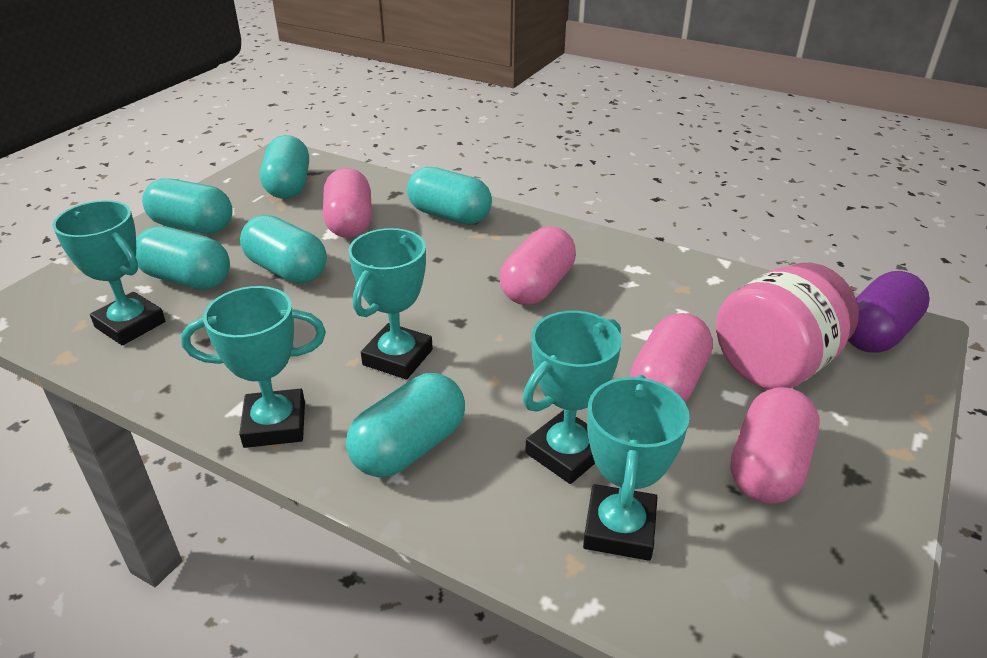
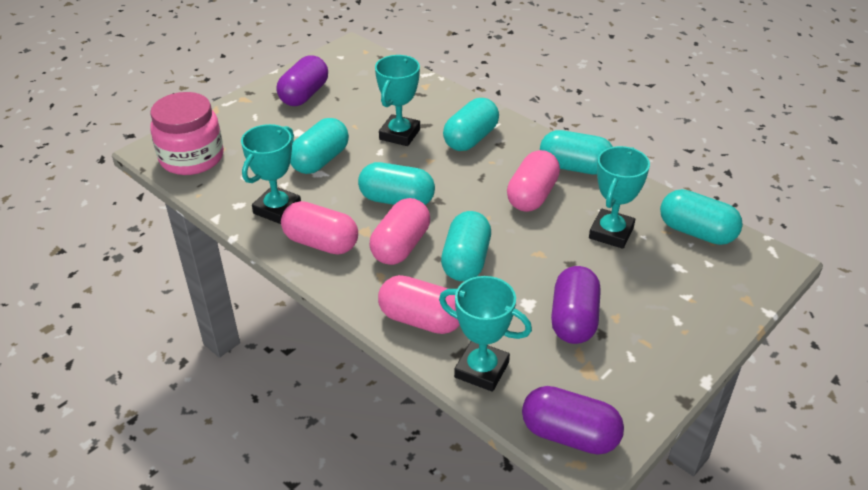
purple capsule: 1 -> 3
turquoise trophy: 5 -> 4

